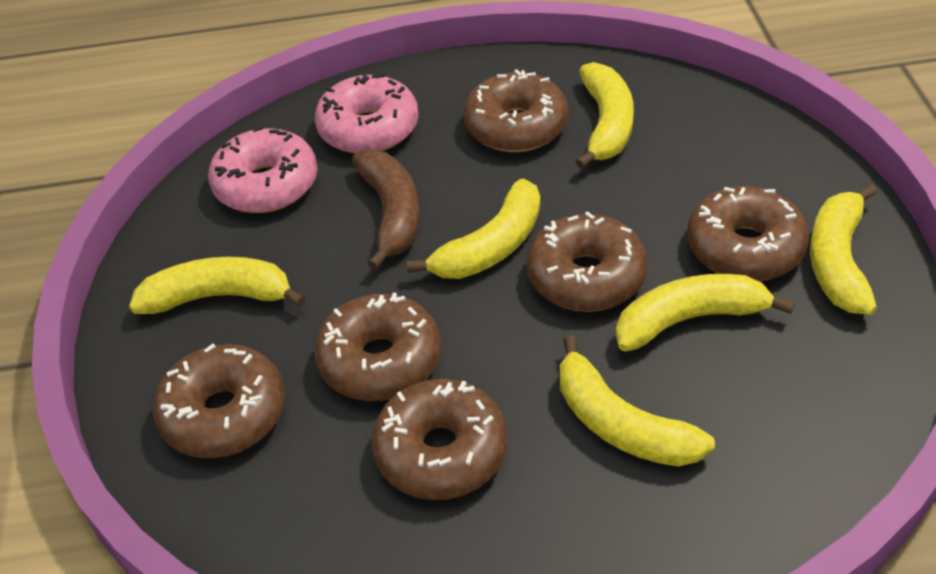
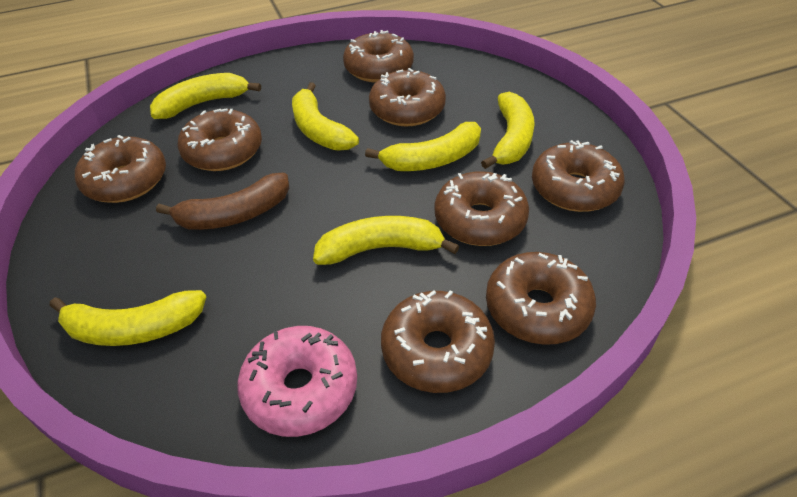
brown donut: 6 -> 8
pink donut: 2 -> 1

